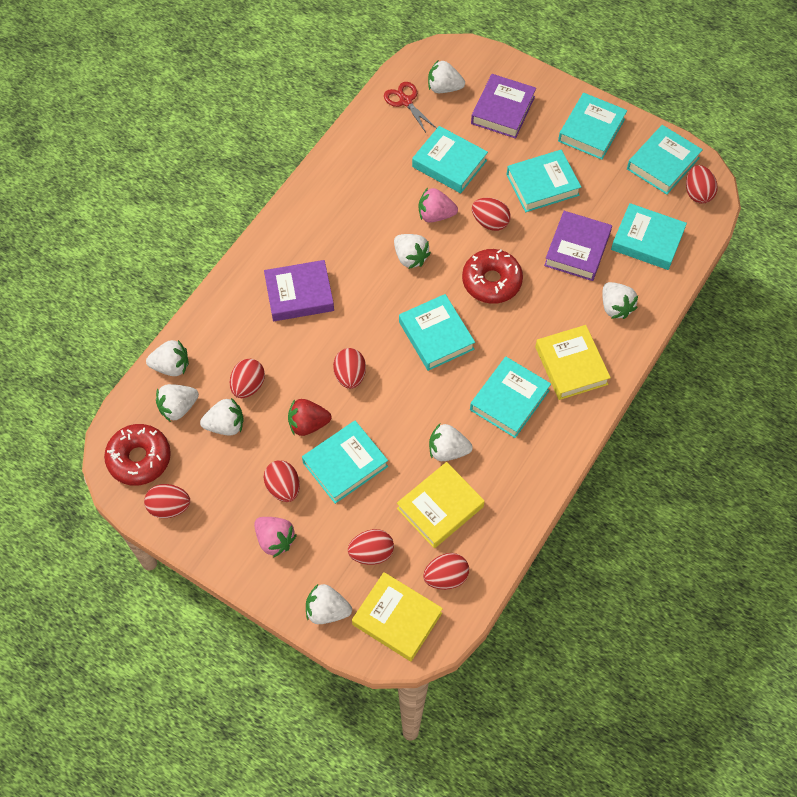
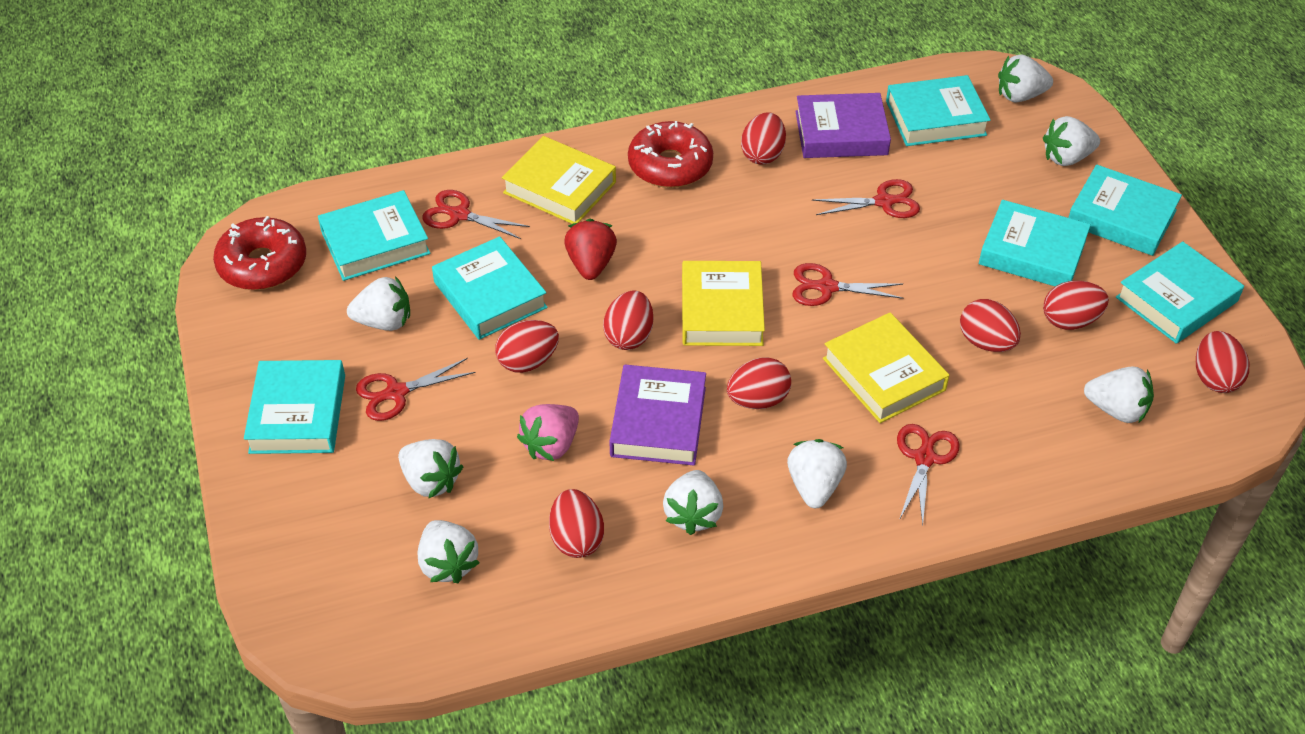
pink strawberry: 2 -> 1
purple book: 3 -> 2
red scissors: 1 -> 5
turquoise book: 8 -> 7

